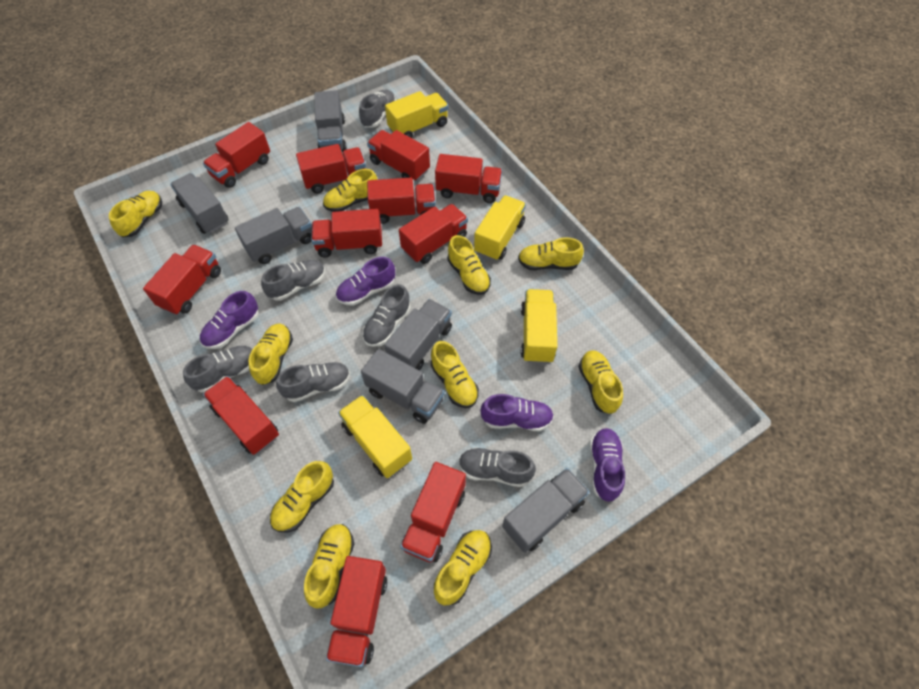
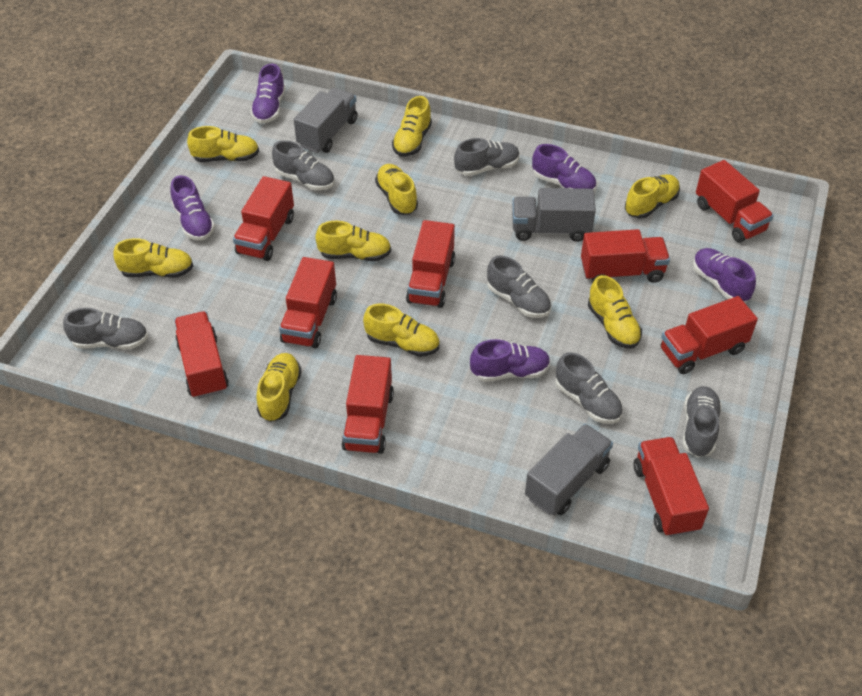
grey truck: 6 -> 3
purple shoe: 4 -> 5
red truck: 11 -> 9
yellow shoe: 10 -> 9
yellow truck: 4 -> 0

